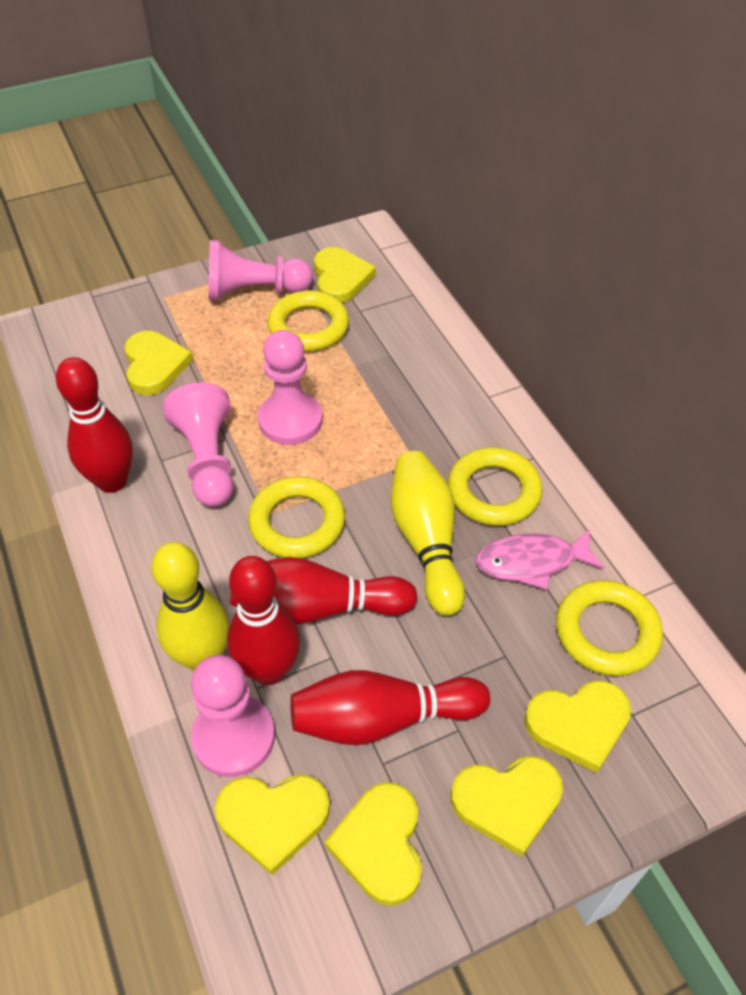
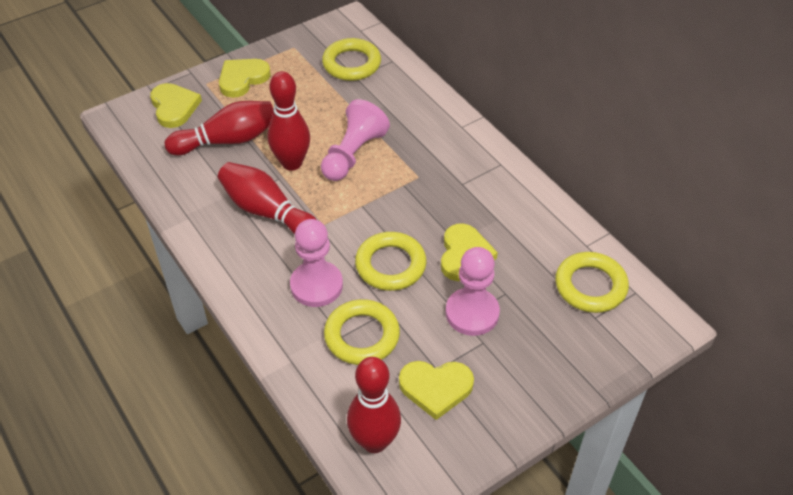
pink fish: 1 -> 0
pink pawn: 4 -> 3
yellow bowling pin: 2 -> 0
yellow heart: 6 -> 4

